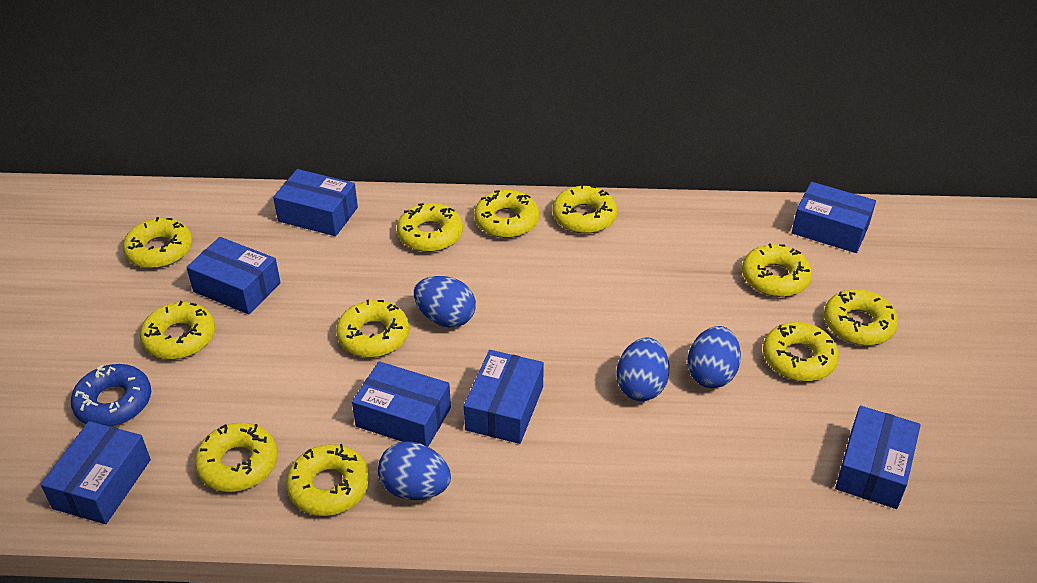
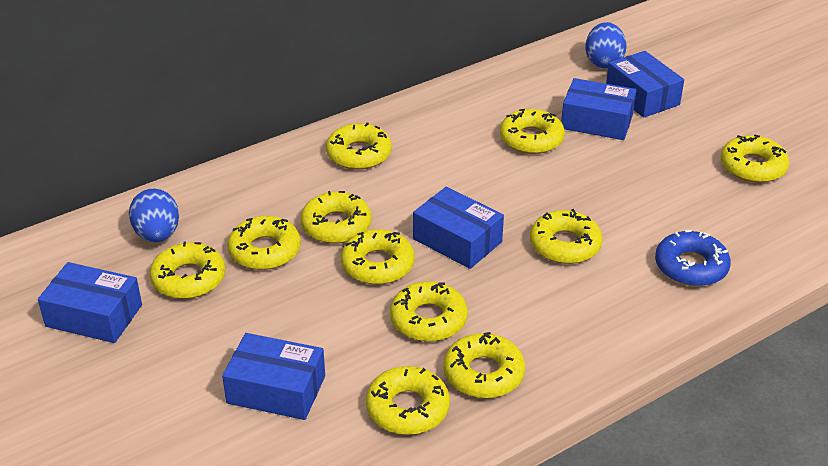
blue box: 7 -> 5
blue egg: 4 -> 2

